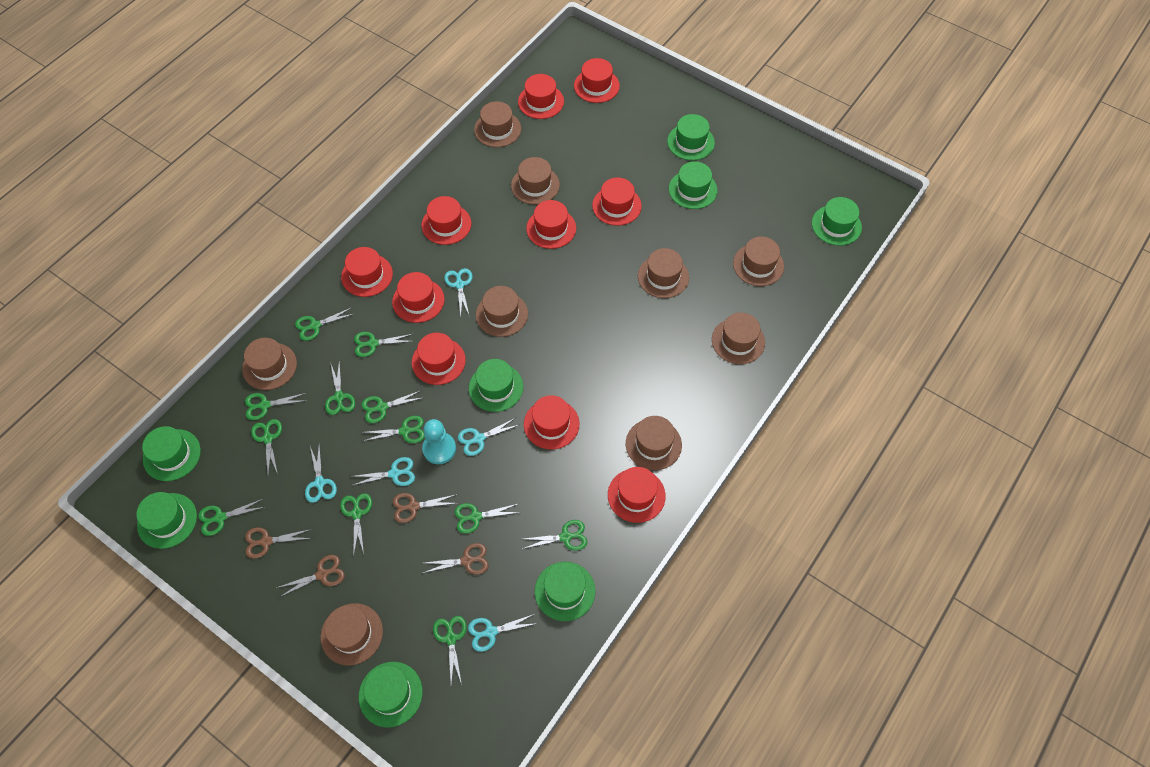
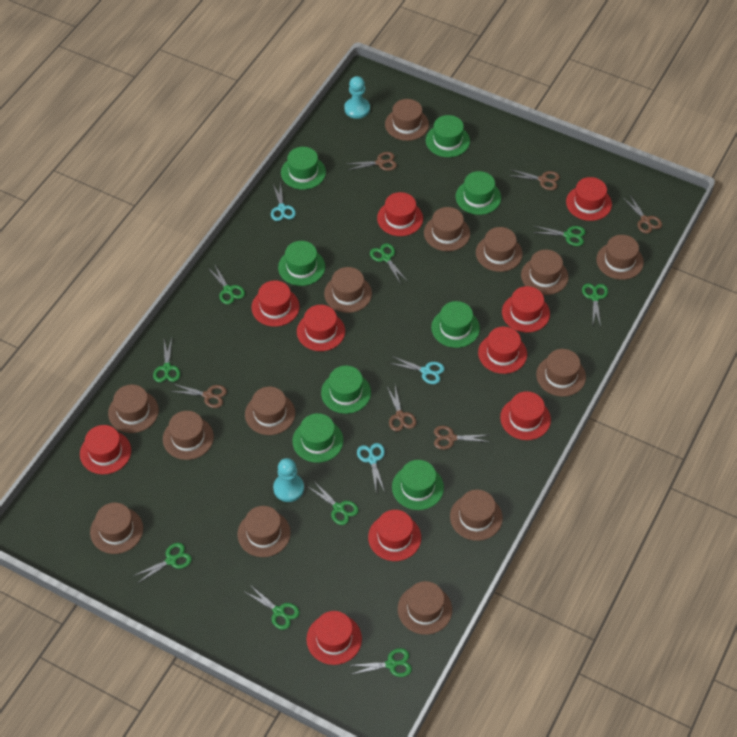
brown hat: 9 -> 14
brown scissors: 4 -> 6
green scissors: 12 -> 9
turquoise pawn: 1 -> 2
turquoise scissors: 5 -> 3

